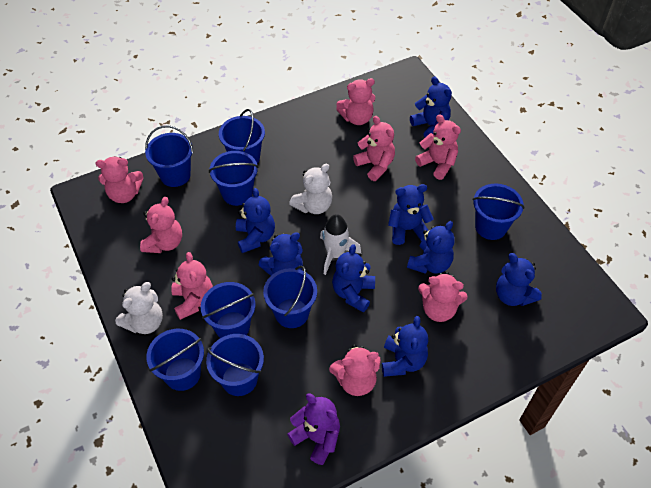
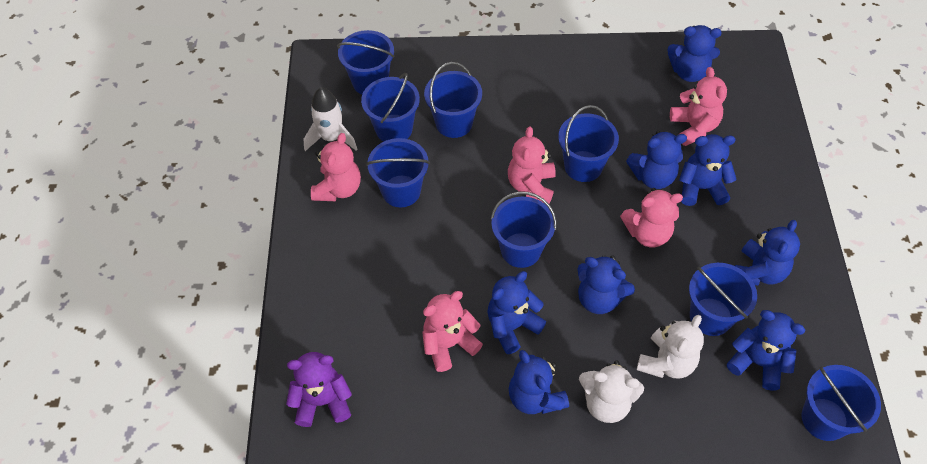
pink teddy bear: 8 -> 5

